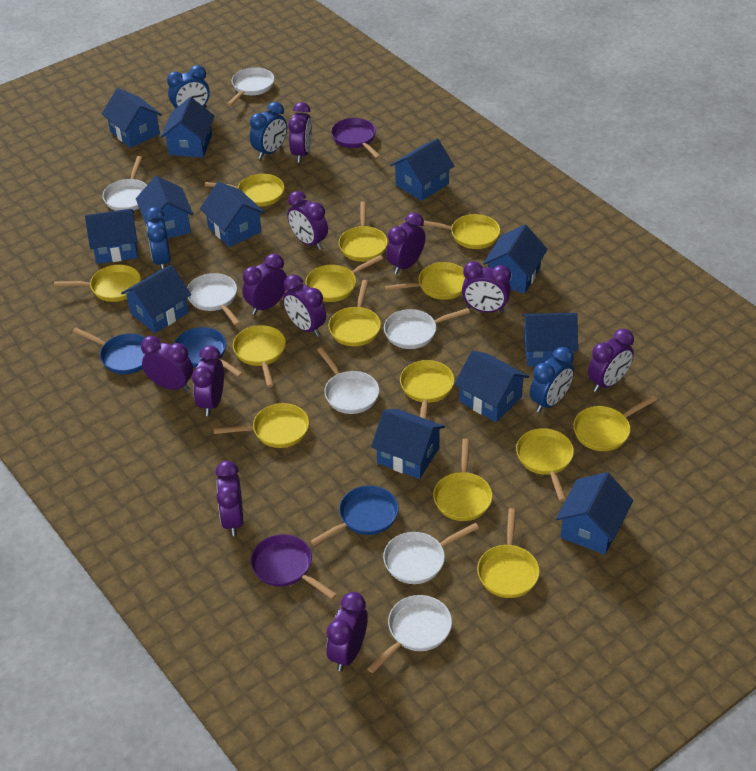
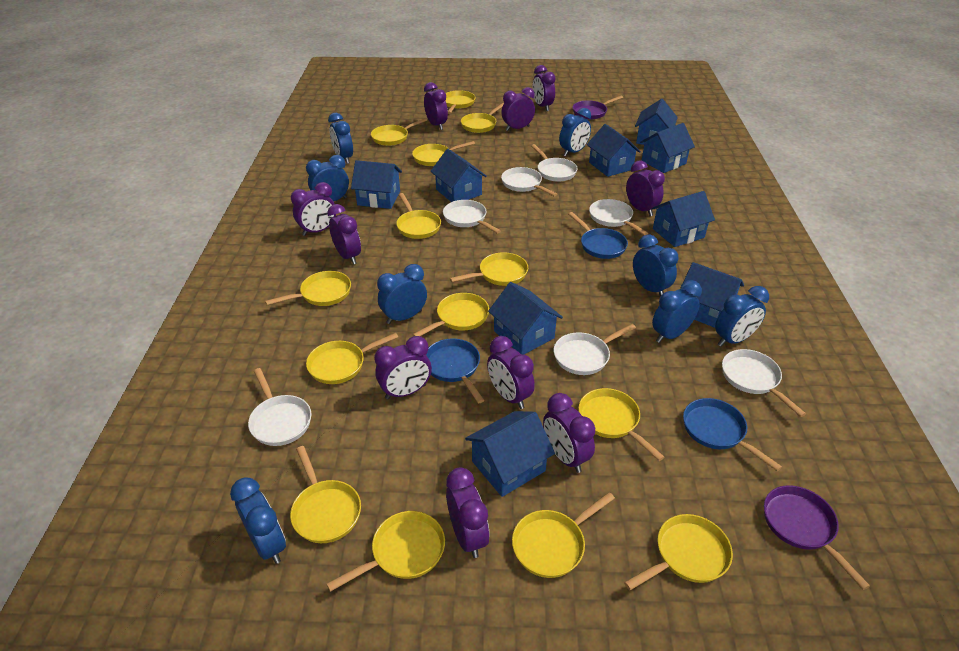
blue clock: 4 -> 8
blue house: 12 -> 9
purple clock: 11 -> 10

